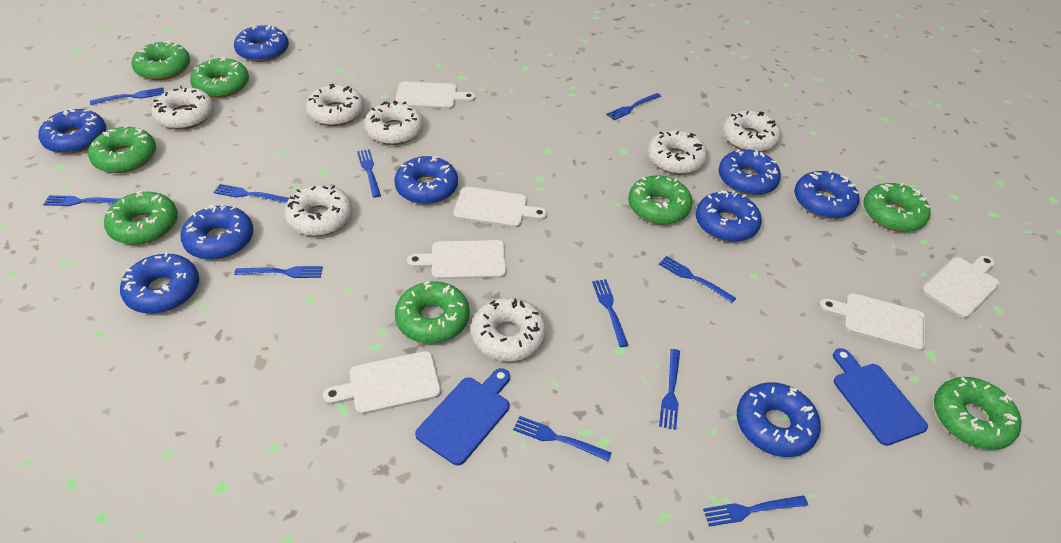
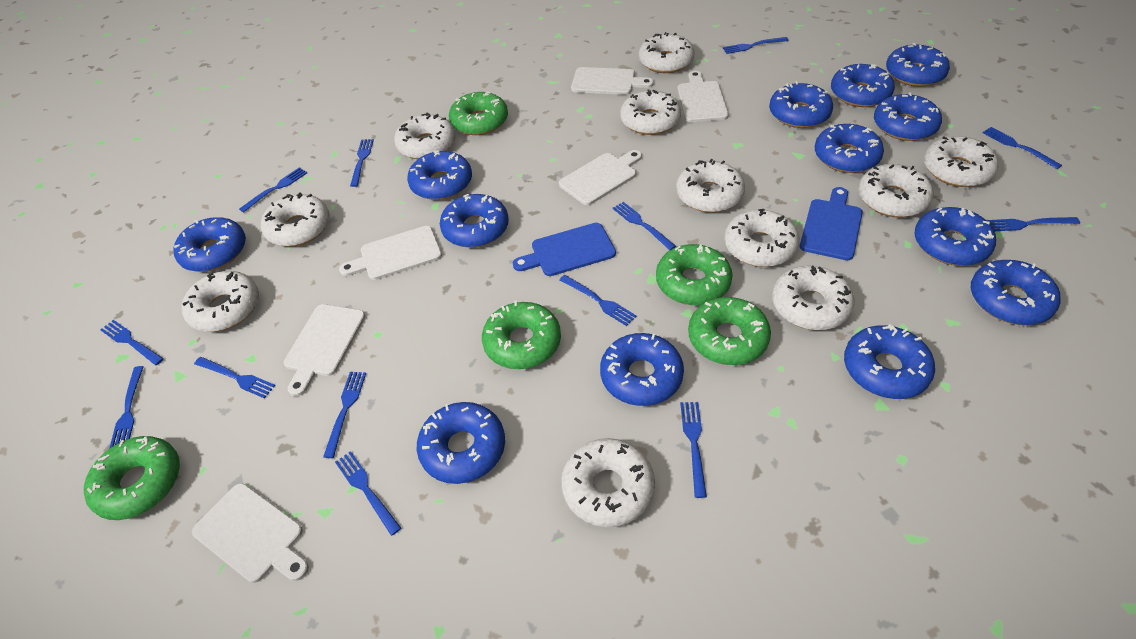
blue donut: 9 -> 13
blue fork: 11 -> 13
green donut: 8 -> 5
white donut: 7 -> 11

